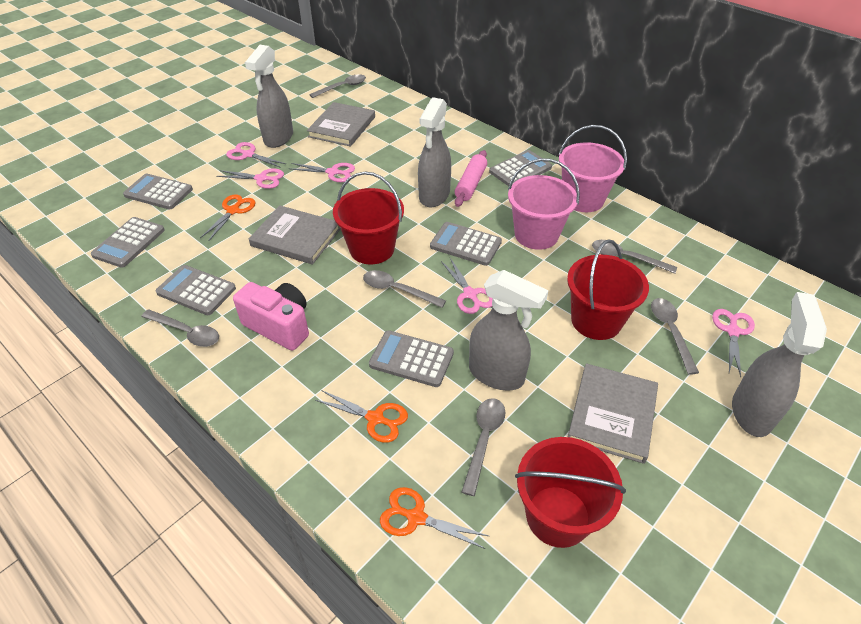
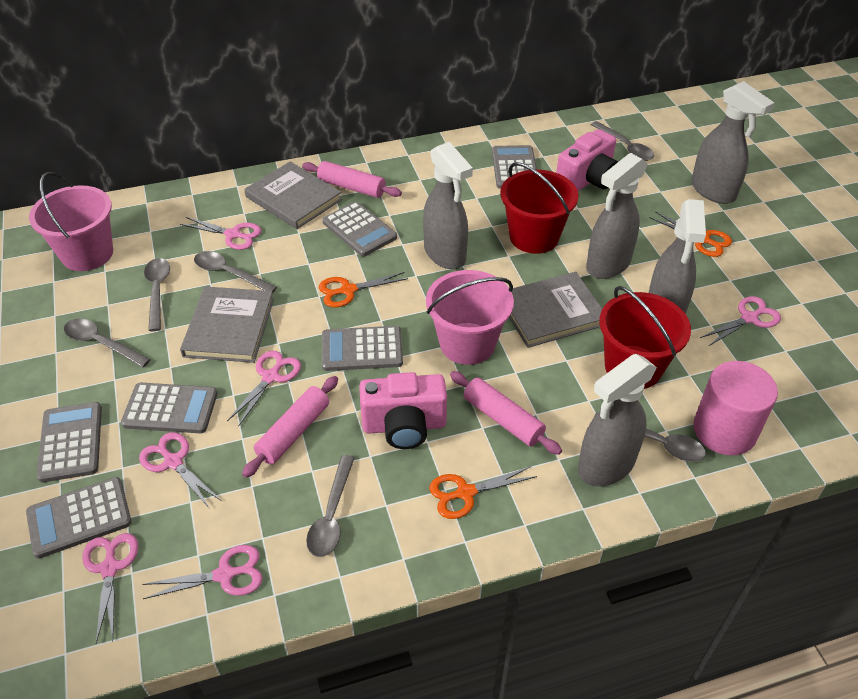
grey spray bottle: 4 -> 5
pink camera: 1 -> 2
pink cylinder: 0 -> 1
pink rolling pin: 1 -> 3
pink scissors: 5 -> 6
red bucket: 3 -> 2

